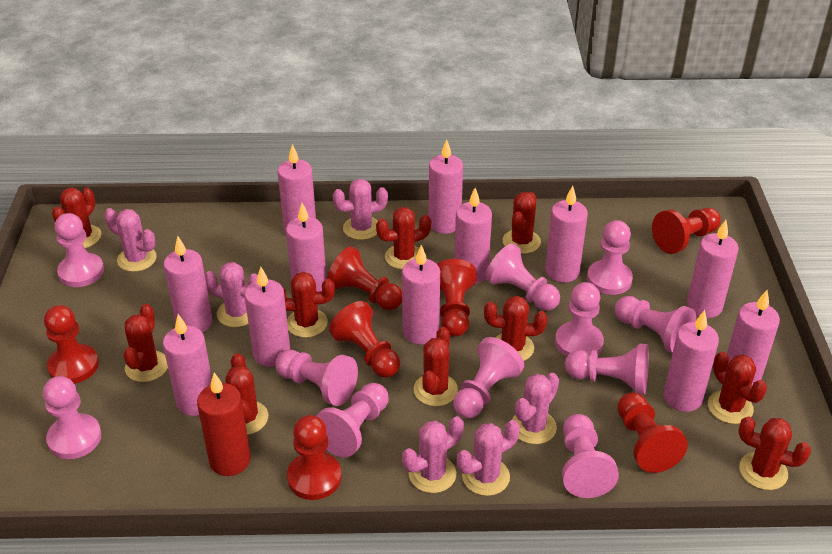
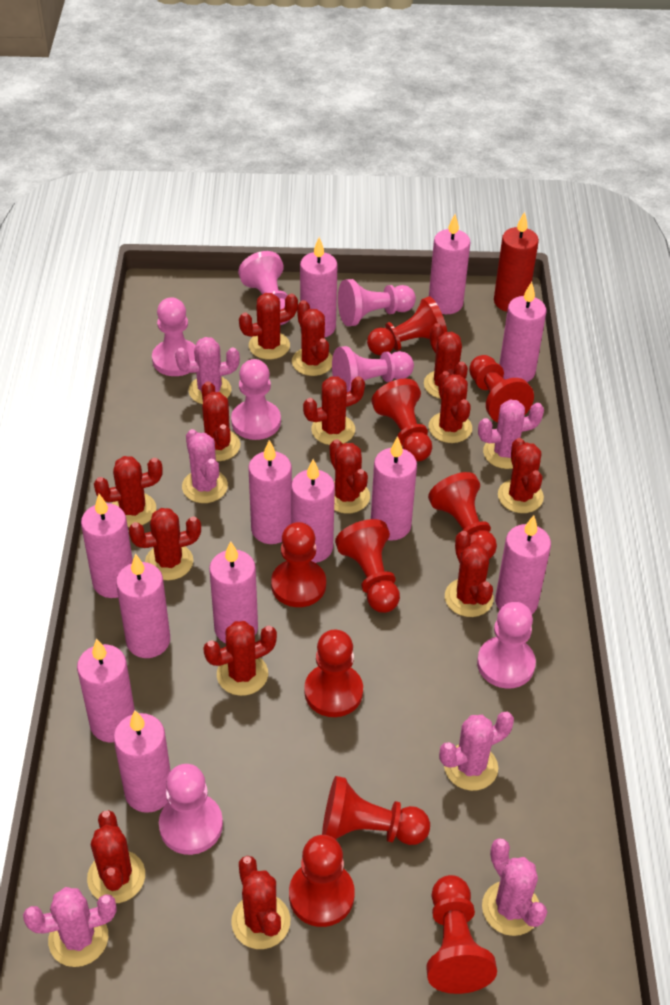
pink pawn: 11 -> 7
red cactus: 10 -> 14
red pawn: 7 -> 10

